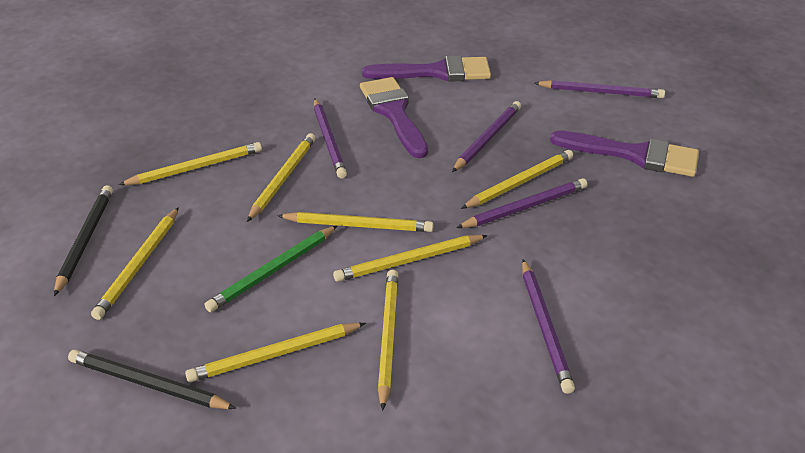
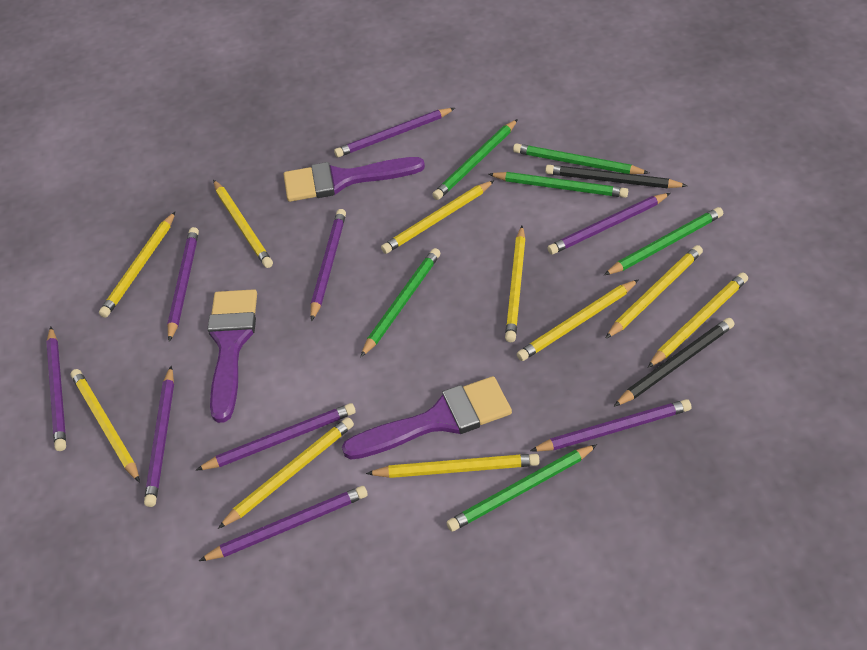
green pencil: 1 -> 6
purple pencil: 5 -> 9
yellow pencil: 8 -> 10

